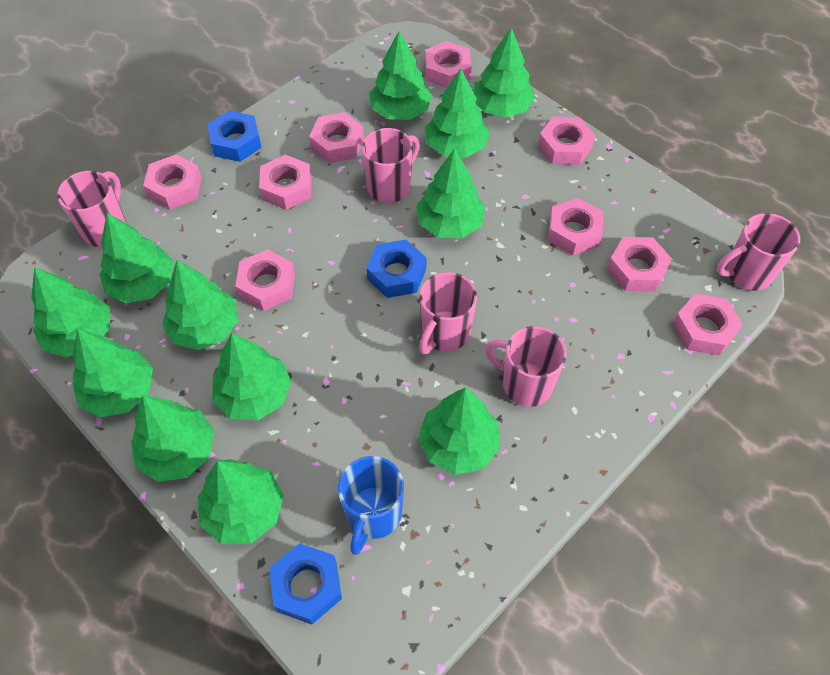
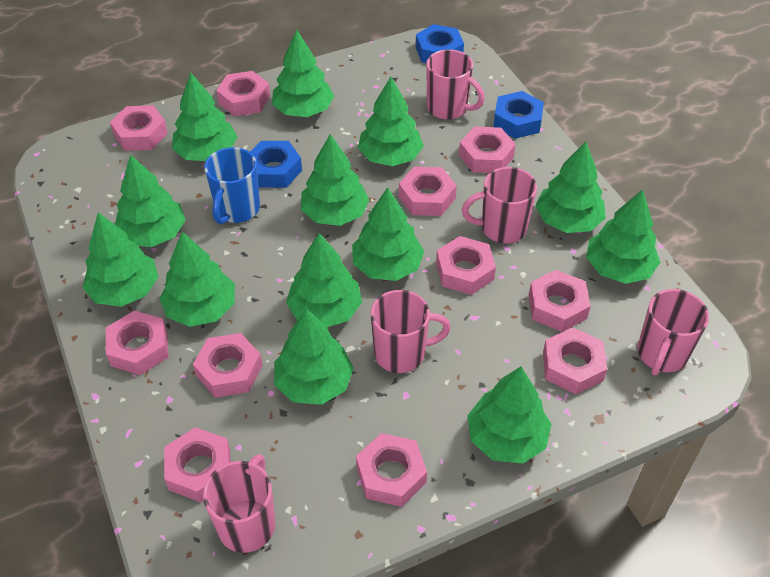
green tree: 12 -> 13
pink nut: 9 -> 11

